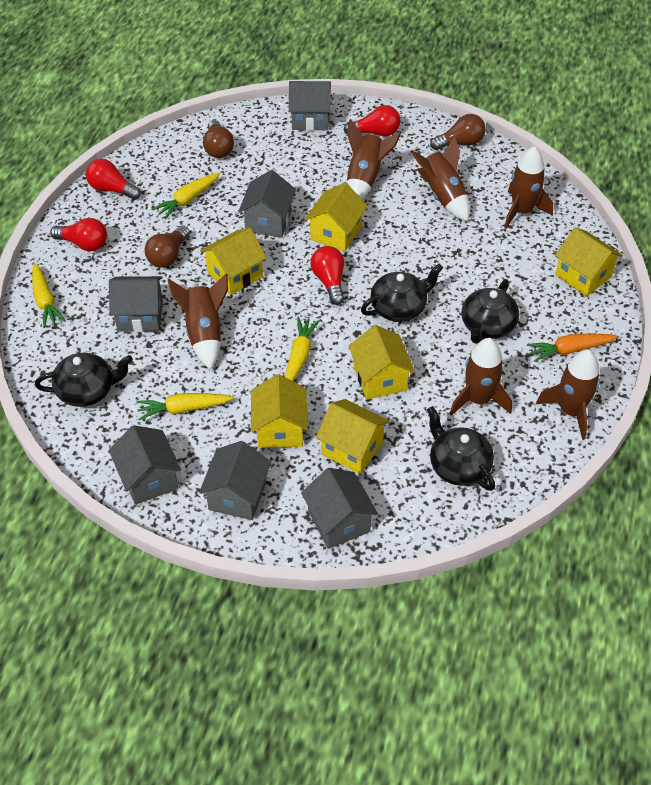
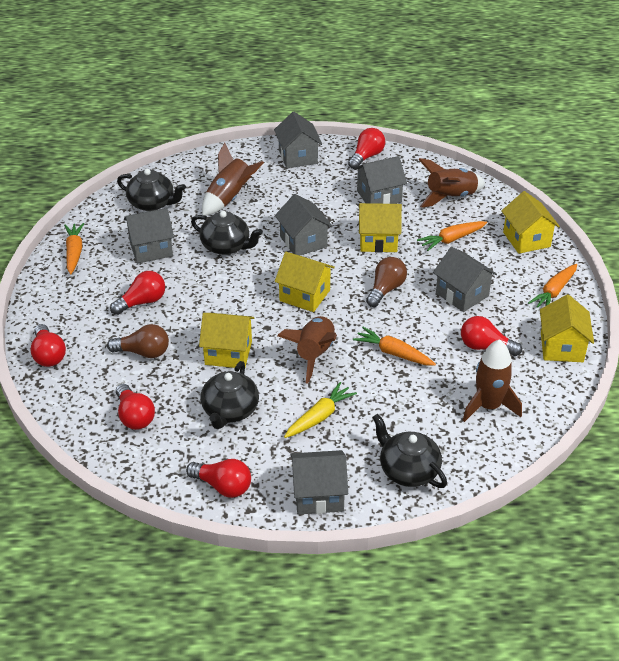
brown light bulb: 3 -> 2
brown rocket: 6 -> 4
orange carrot: 1 -> 4
red light bulb: 4 -> 6
yellow carrot: 4 -> 1
yellow house: 6 -> 5

